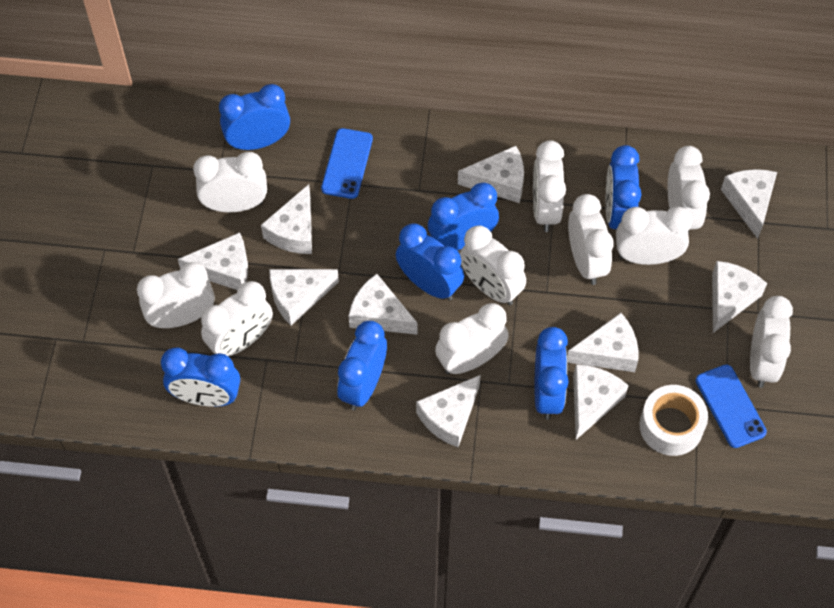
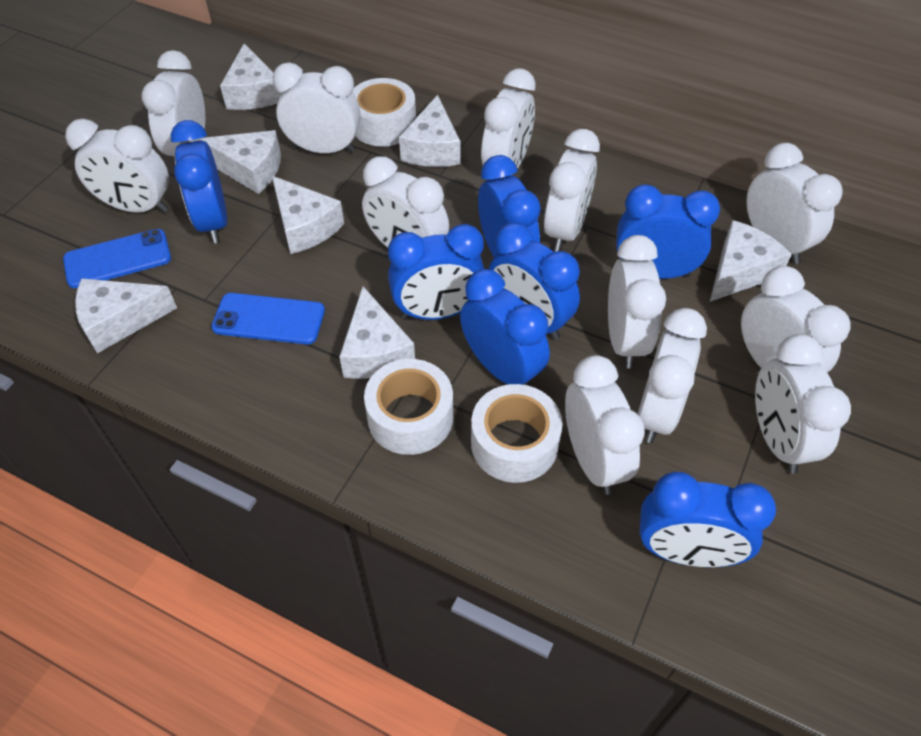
white cheese: 10 -> 7
white clock: 10 -> 12
white tape: 1 -> 3

